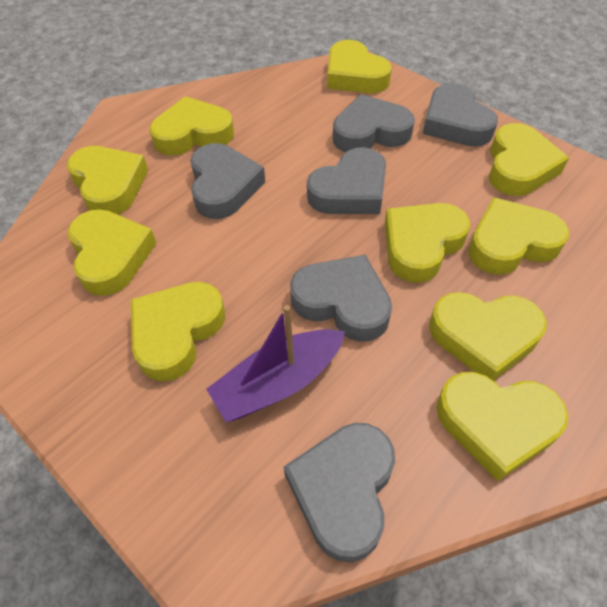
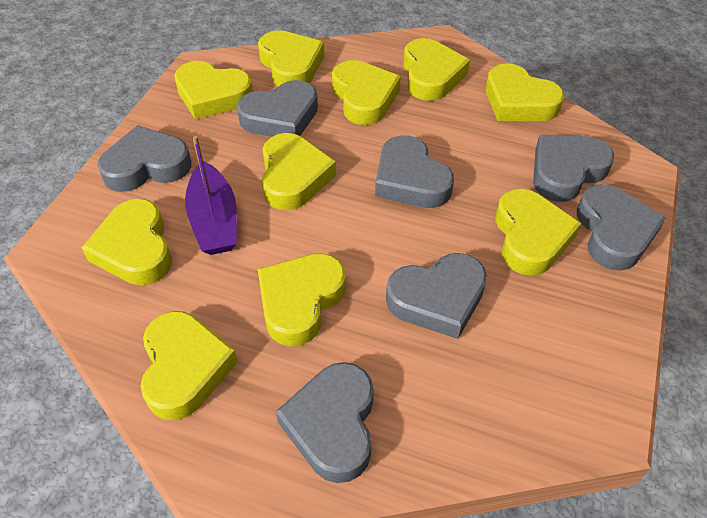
grey heart: 6 -> 7

